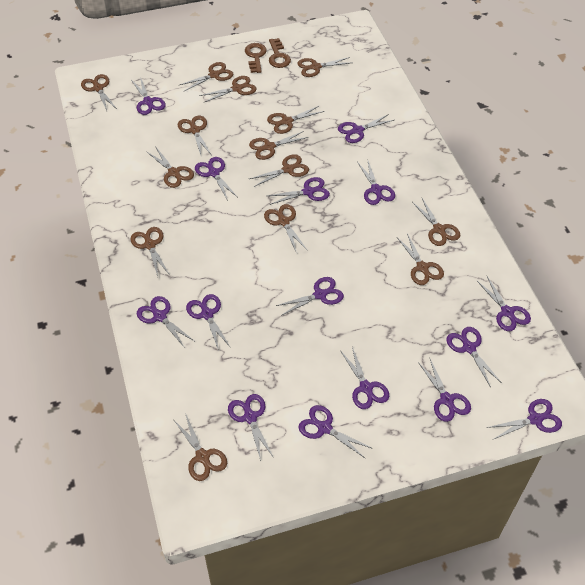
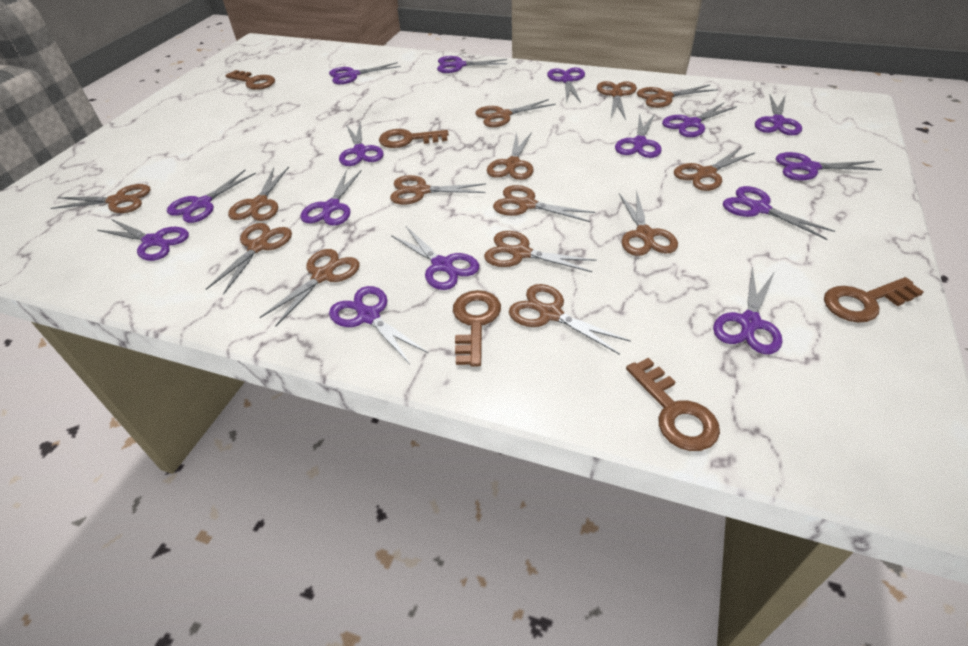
brown key: 2 -> 5

